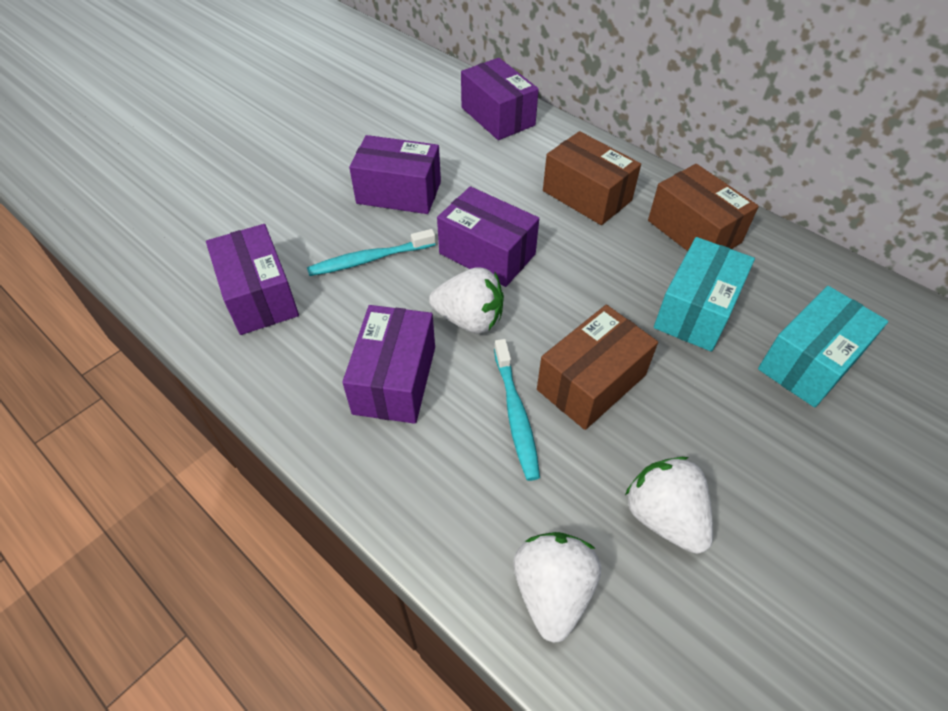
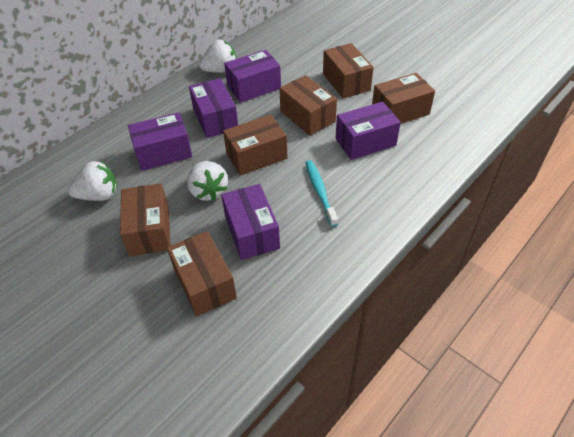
brown box: 3 -> 6
turquoise box: 2 -> 0
turquoise toothbrush: 2 -> 1

